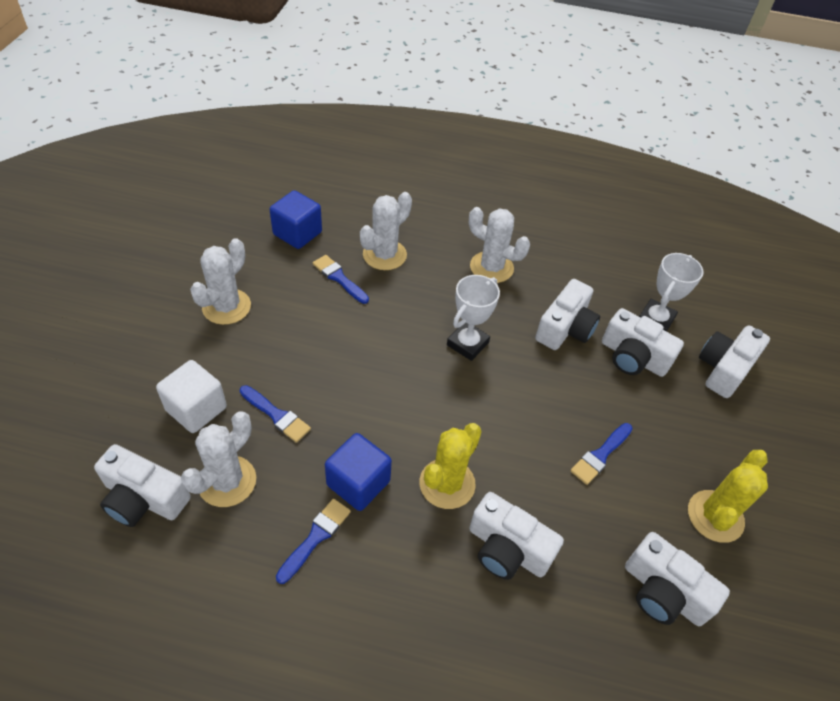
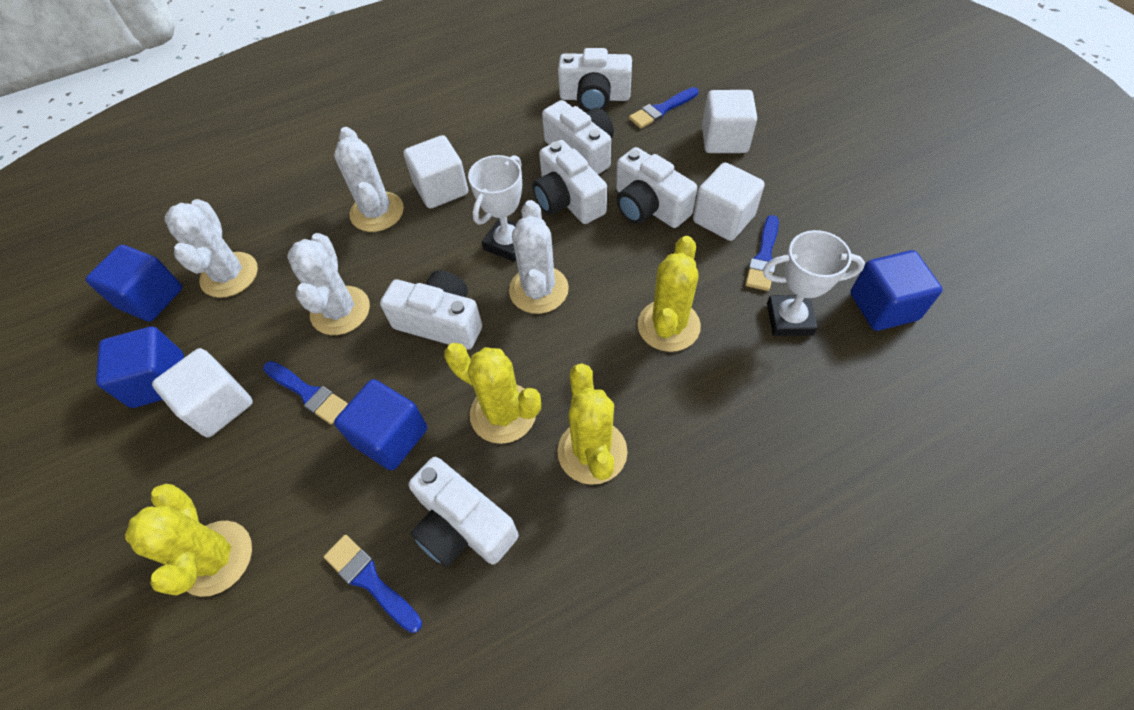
blue cube: 2 -> 4
white cube: 1 -> 4
yellow cactus: 2 -> 4

